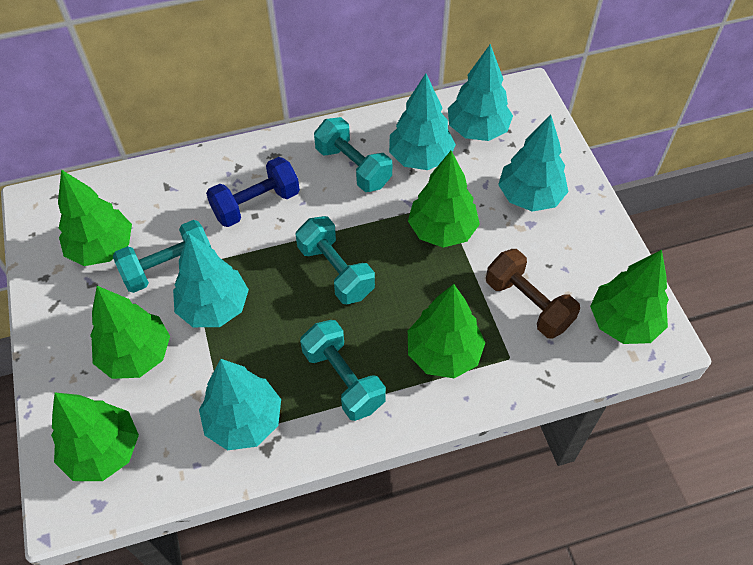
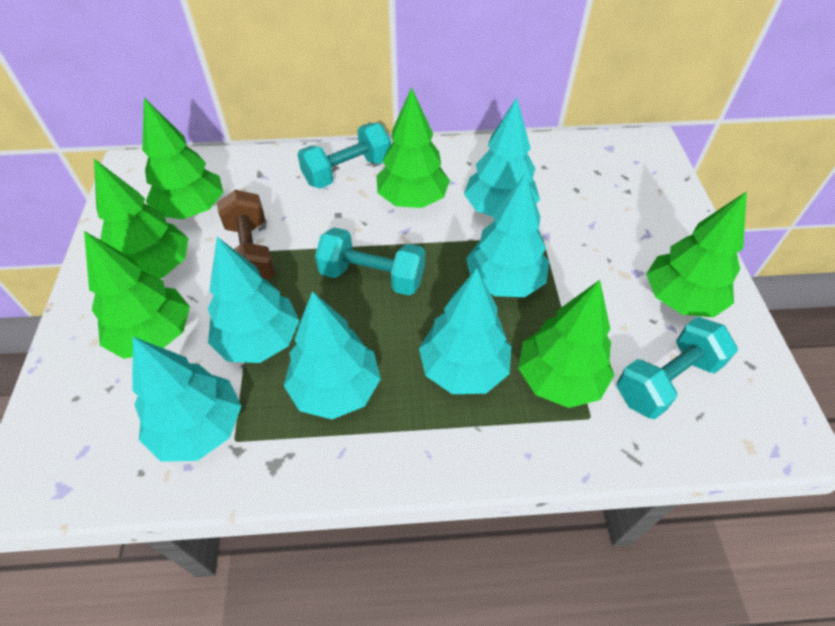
blue dumbbell: 1 -> 0
turquoise dumbbell: 4 -> 3
turquoise tree: 5 -> 6

